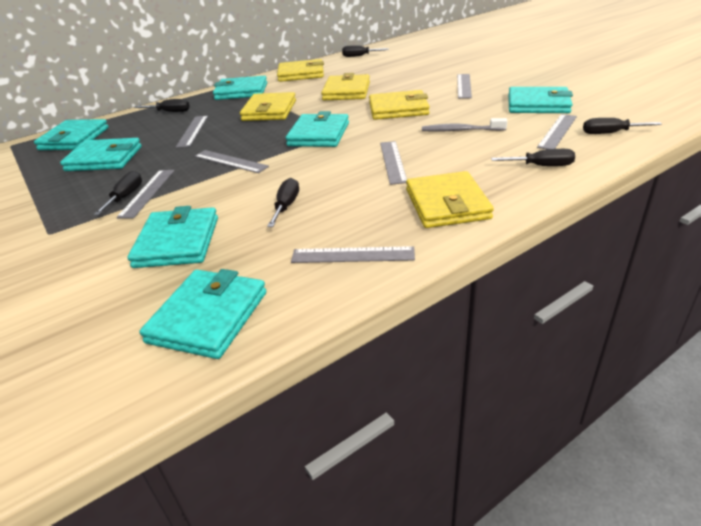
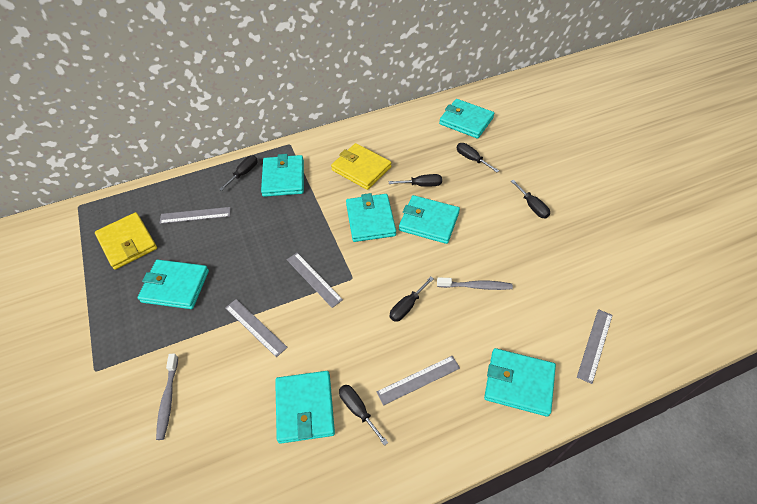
grey ruler: 7 -> 5
grey toothbrush: 1 -> 2
yellow wallet: 5 -> 2

